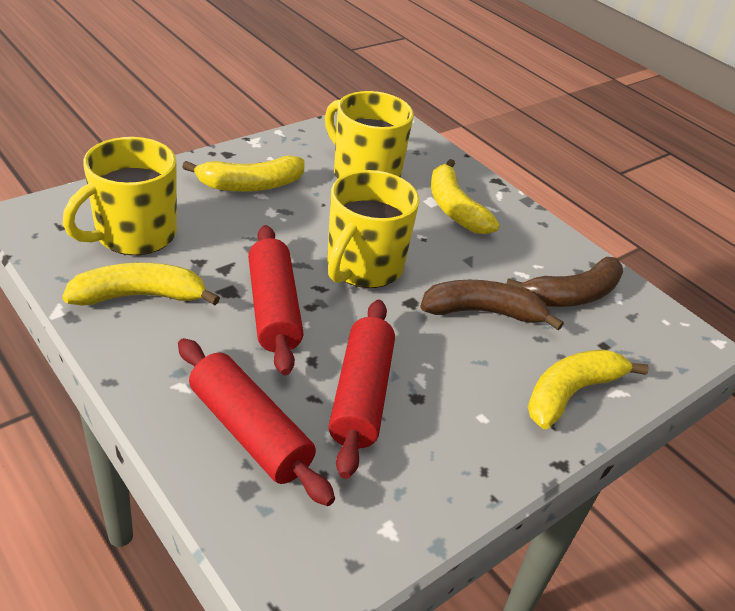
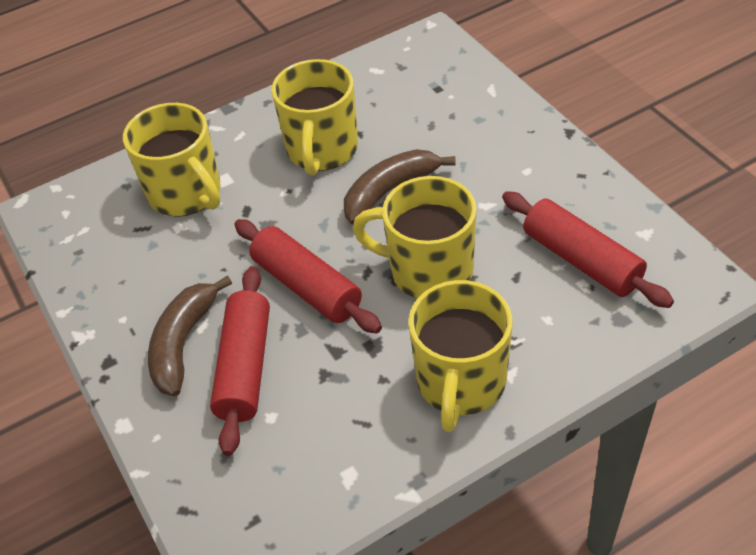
yellow banana: 4 -> 0
yellow mug: 3 -> 4

